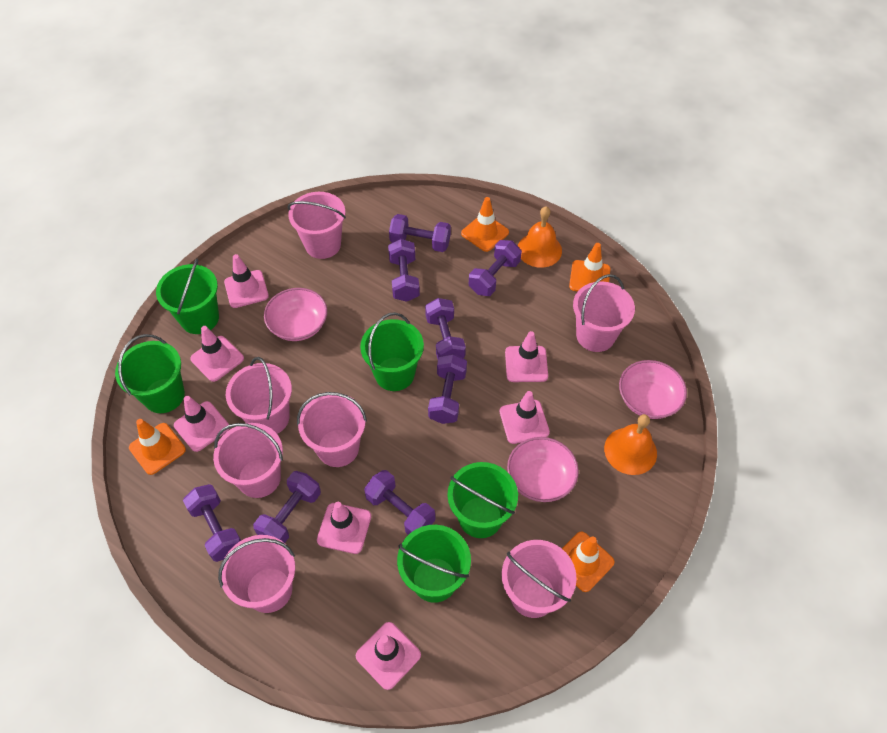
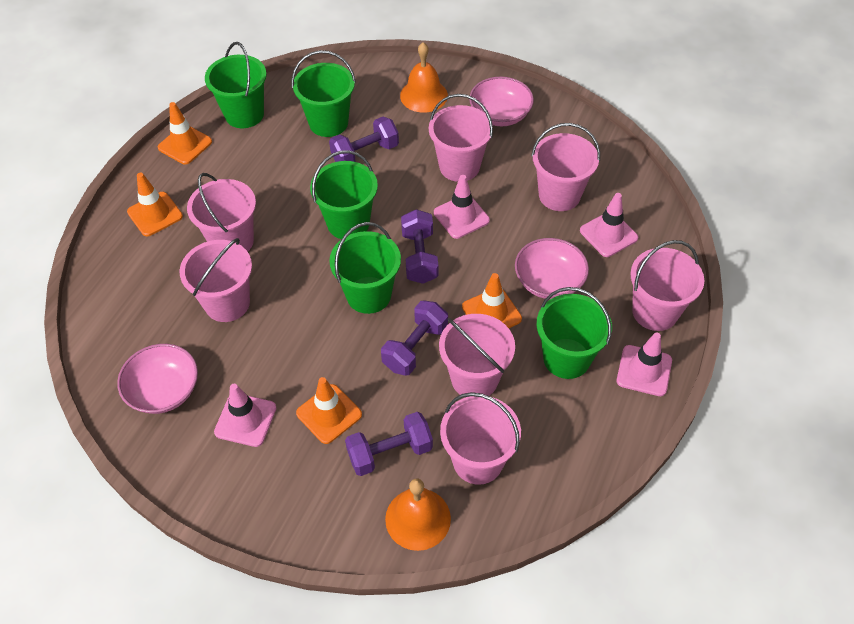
pink traffic cone: 7 -> 4
purple dumbbell: 8 -> 4

